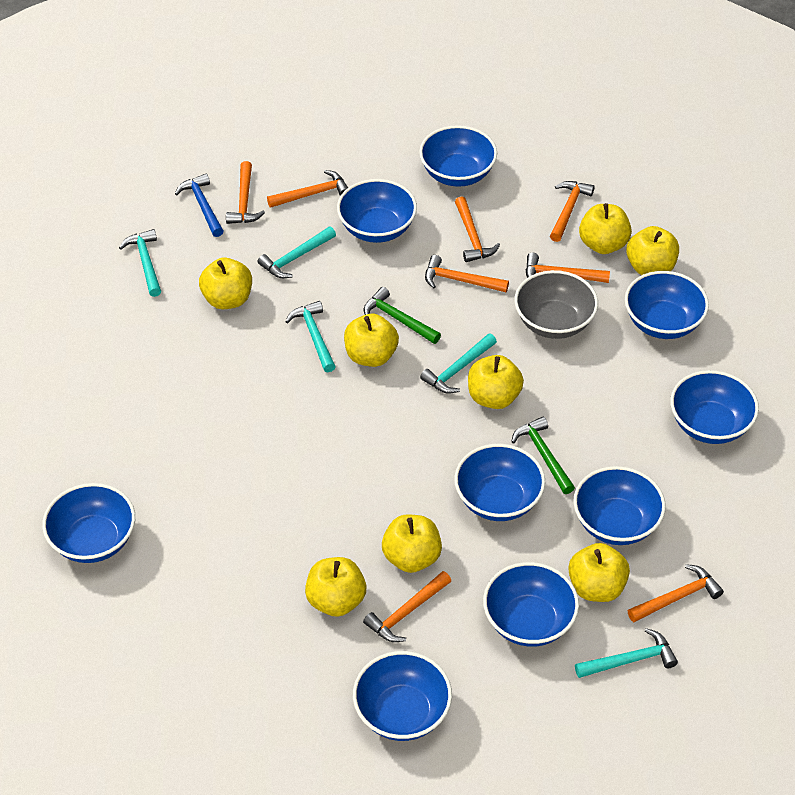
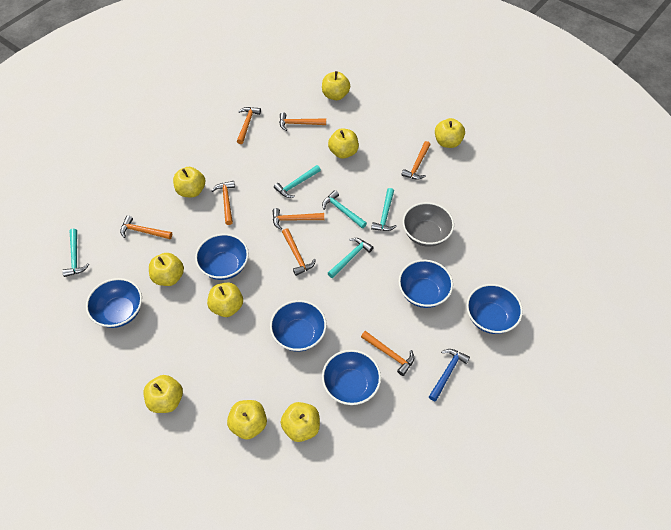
blue bowl: 9 -> 6
green hammer: 2 -> 0
yellow apple: 8 -> 9

